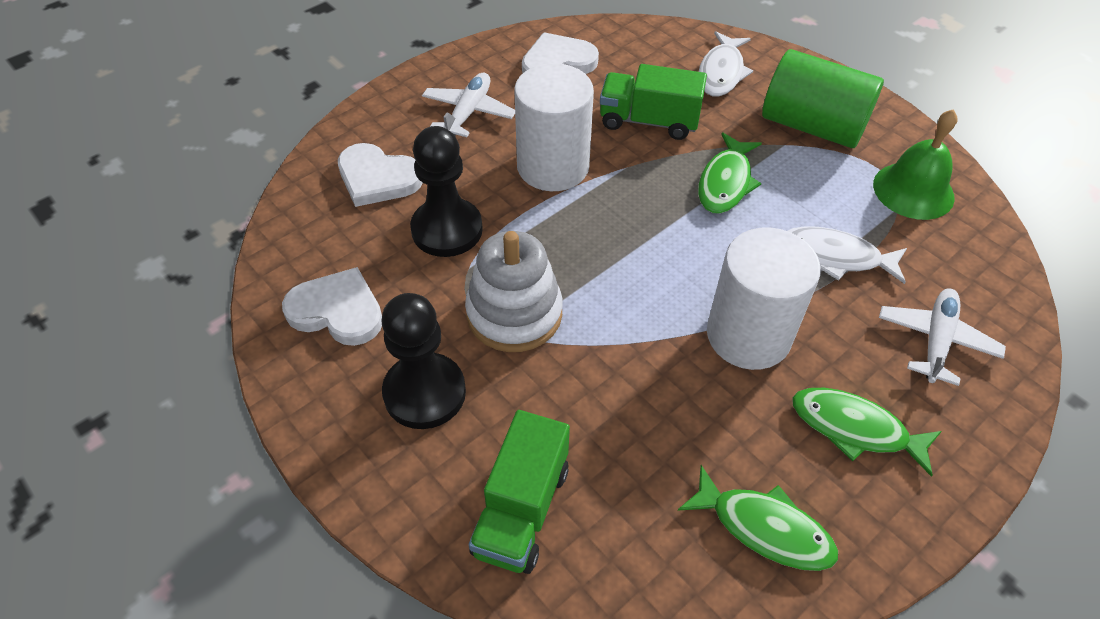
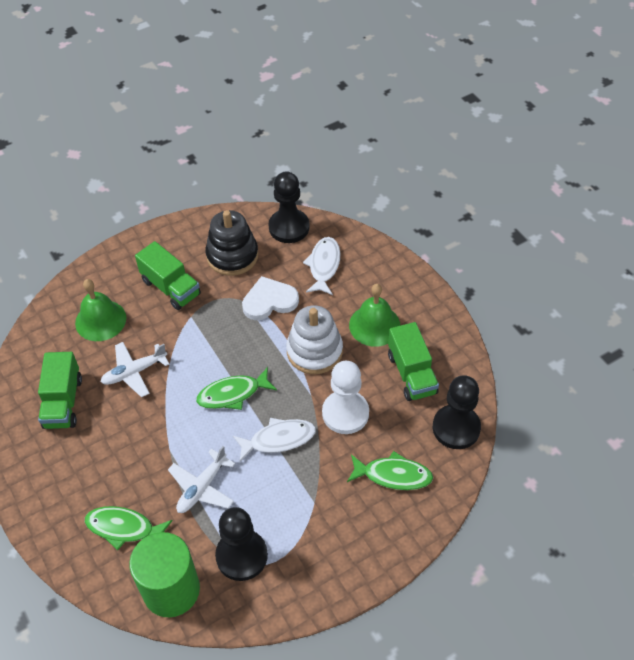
black pawn: 2 -> 3
black stacking toy: 0 -> 1
green bell: 1 -> 2
green truck: 2 -> 3
white cylinder: 2 -> 0
white heart: 3 -> 1
white pawn: 0 -> 1

